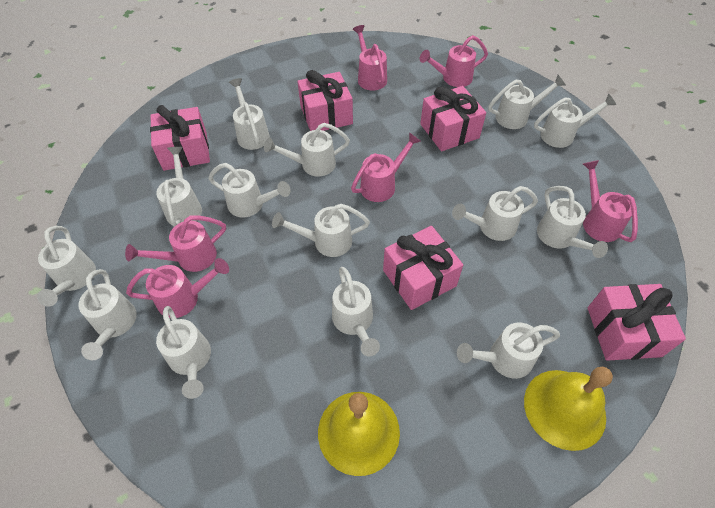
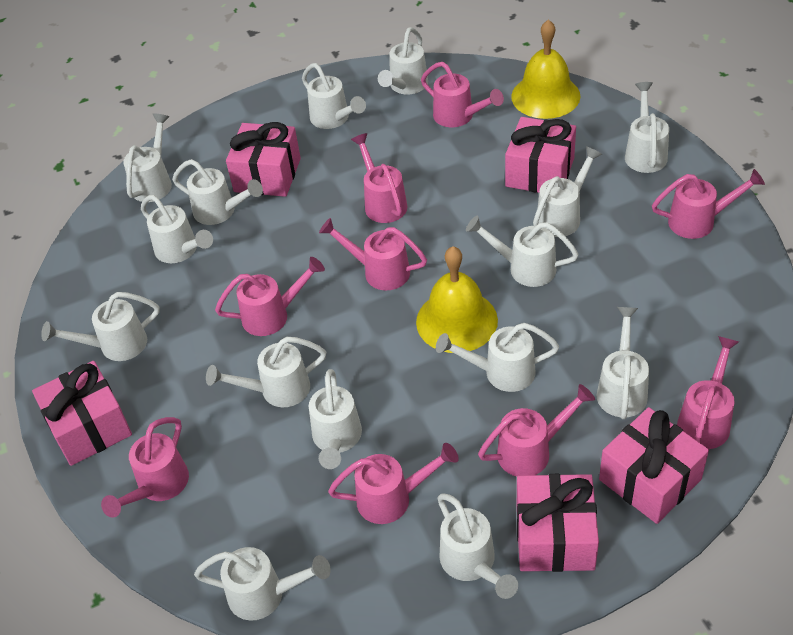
pink watering can: 6 -> 9
white watering can: 14 -> 15

